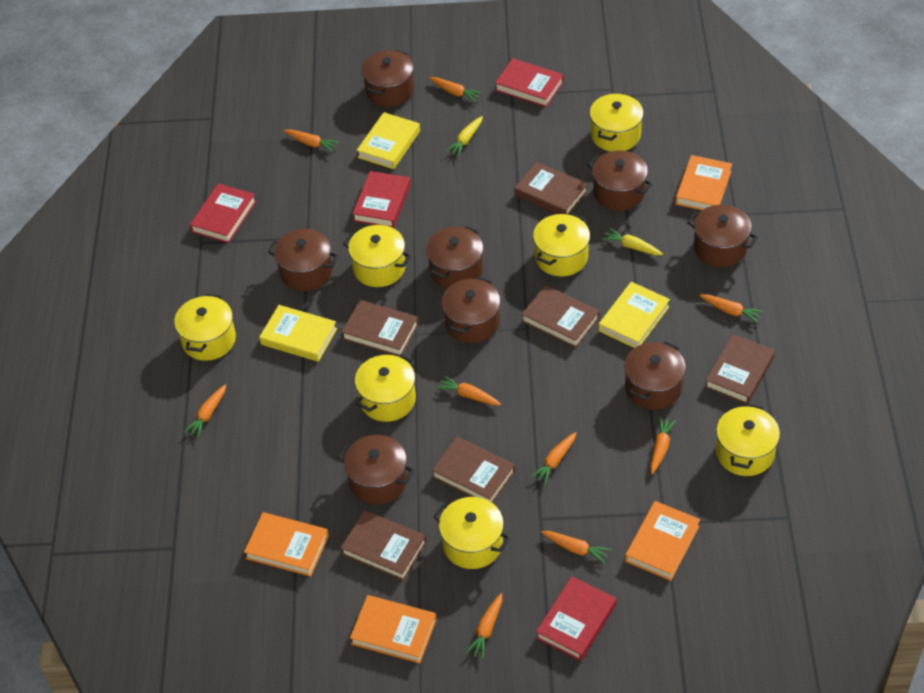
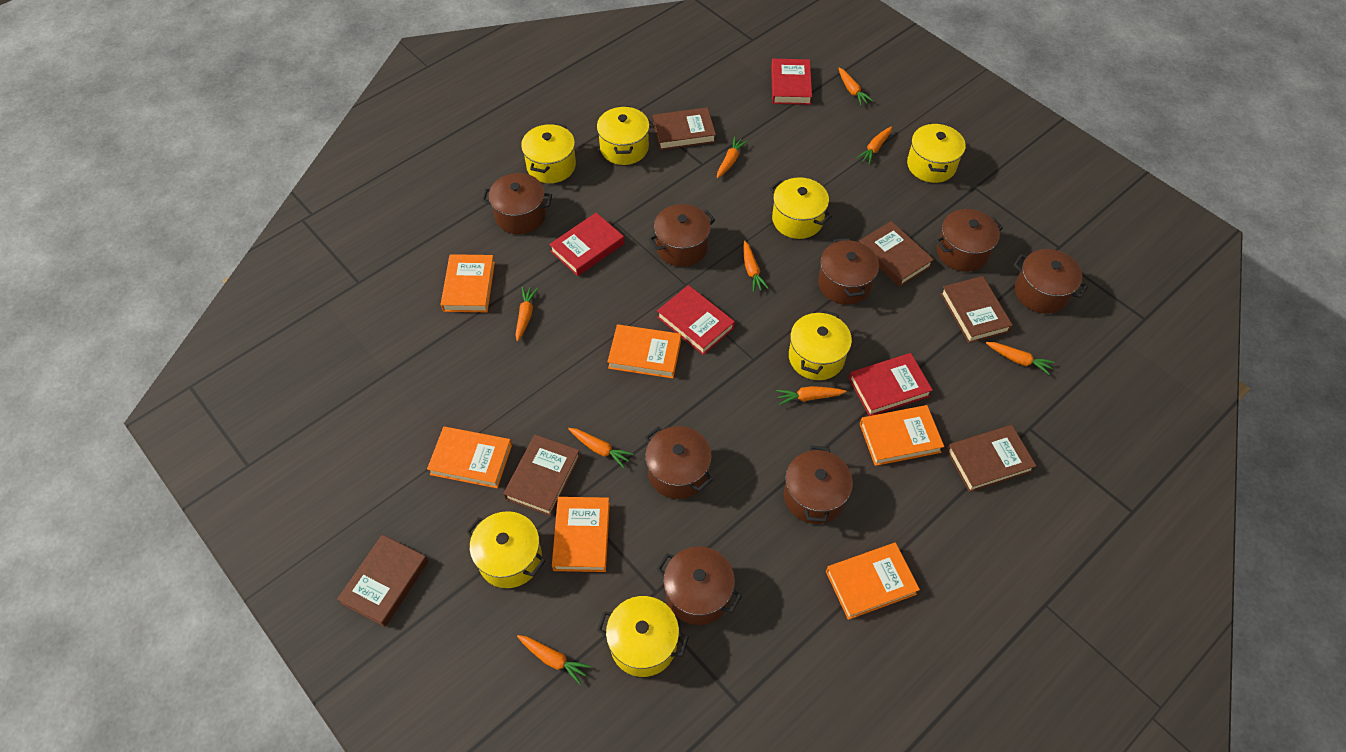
orange book: 4 -> 6
yellow book: 3 -> 0
yellow carrot: 2 -> 0

